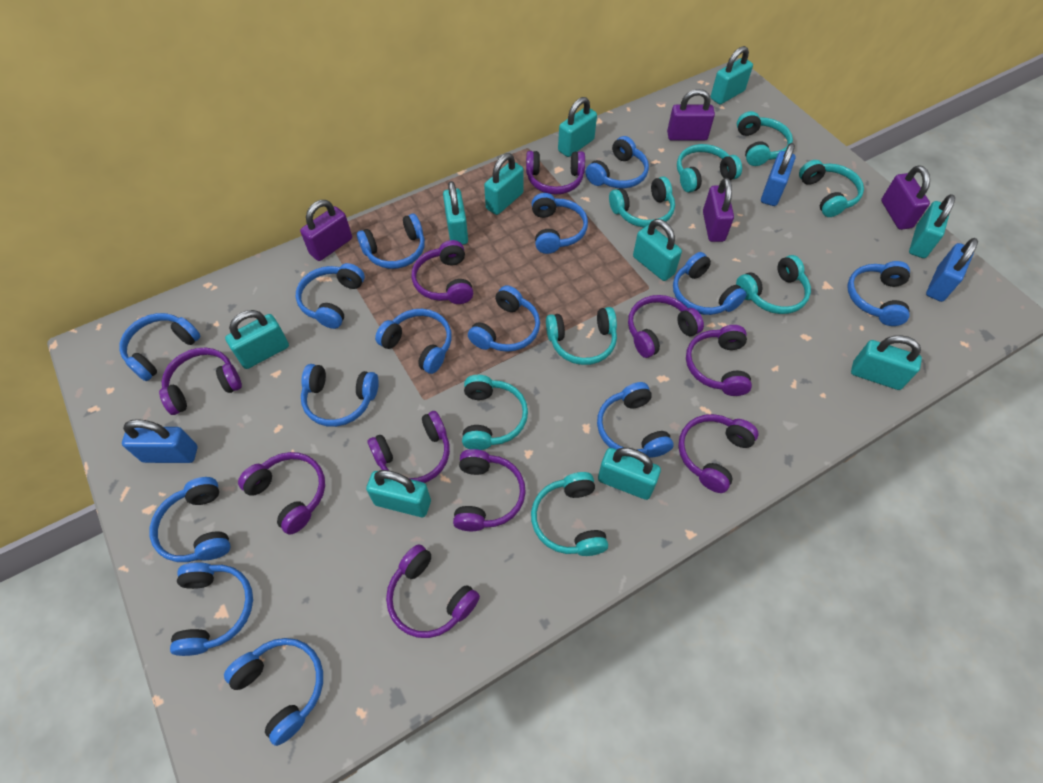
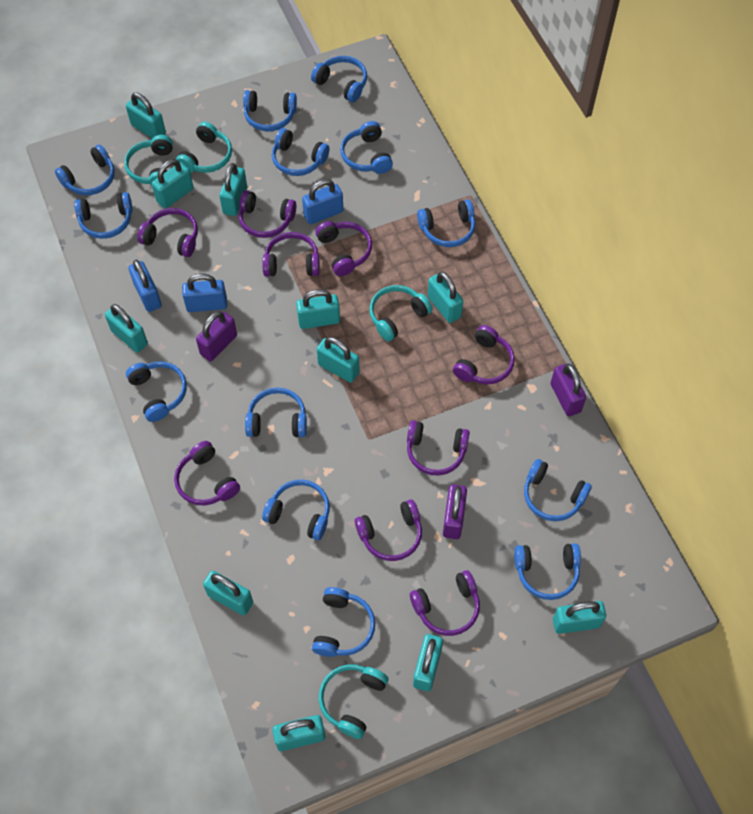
blue headphones: 14 -> 13
purple headphones: 10 -> 9
purple padlock: 4 -> 3
turquoise headphones: 8 -> 4
turquoise padlock: 10 -> 11

